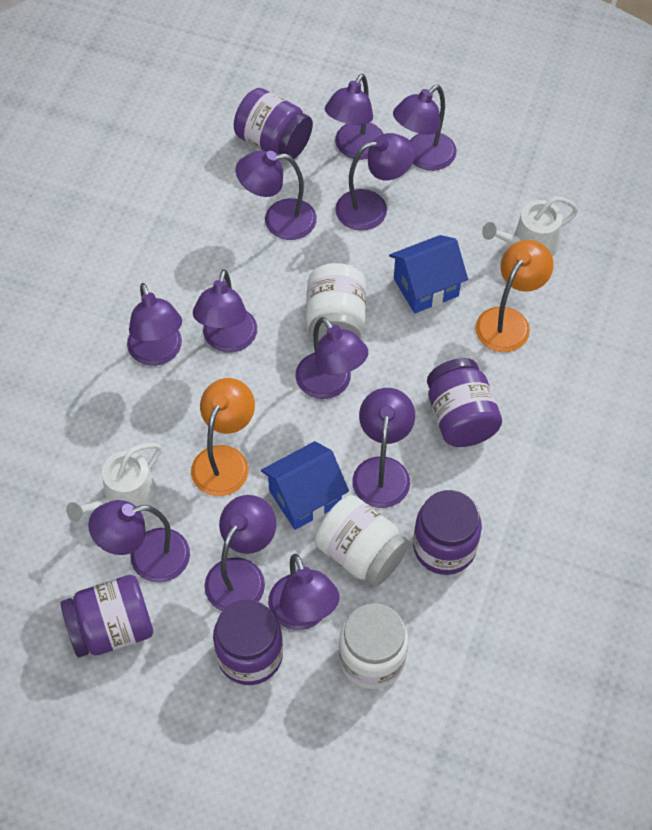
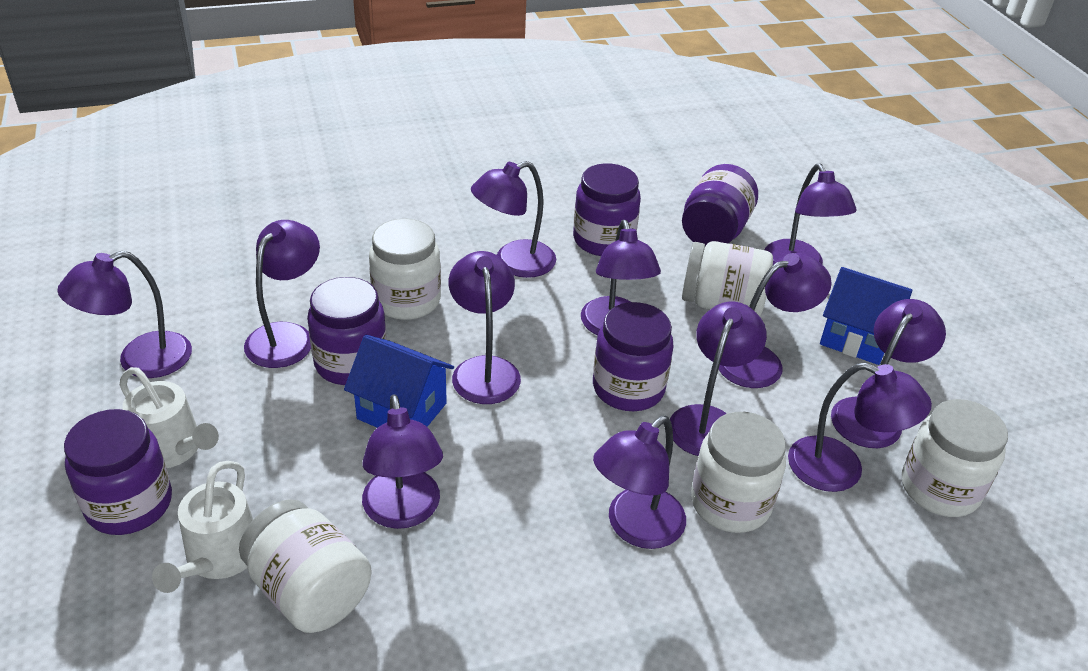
orange lamp: 2 -> 0
purple lamp: 11 -> 12
white jar: 3 -> 5

